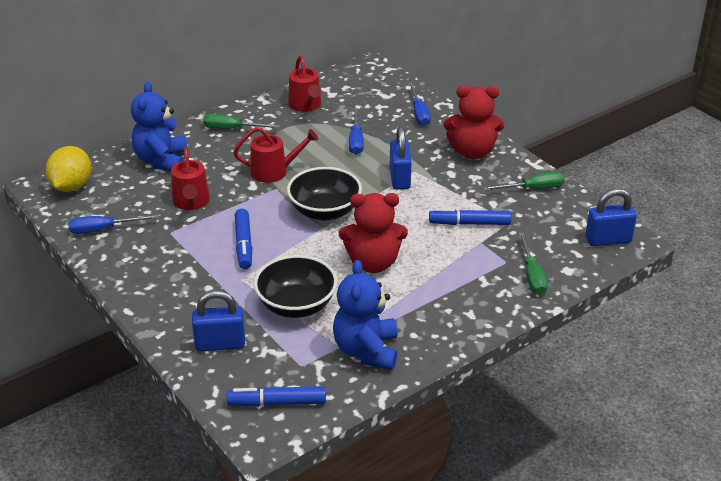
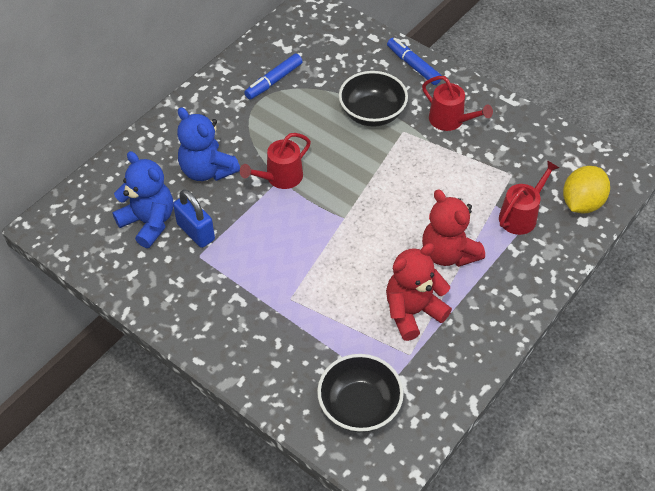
blue marker: 3 -> 2
blue padlock: 3 -> 1
blue screwdriver: 3 -> 0
green screwdriver: 3 -> 0

